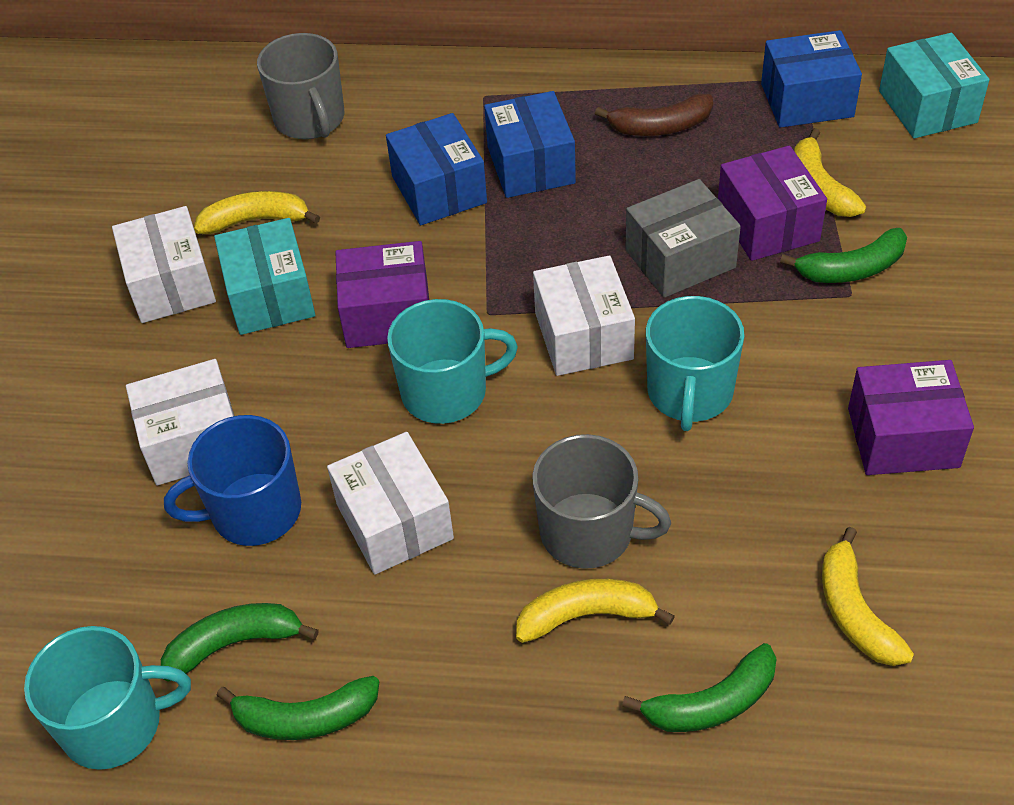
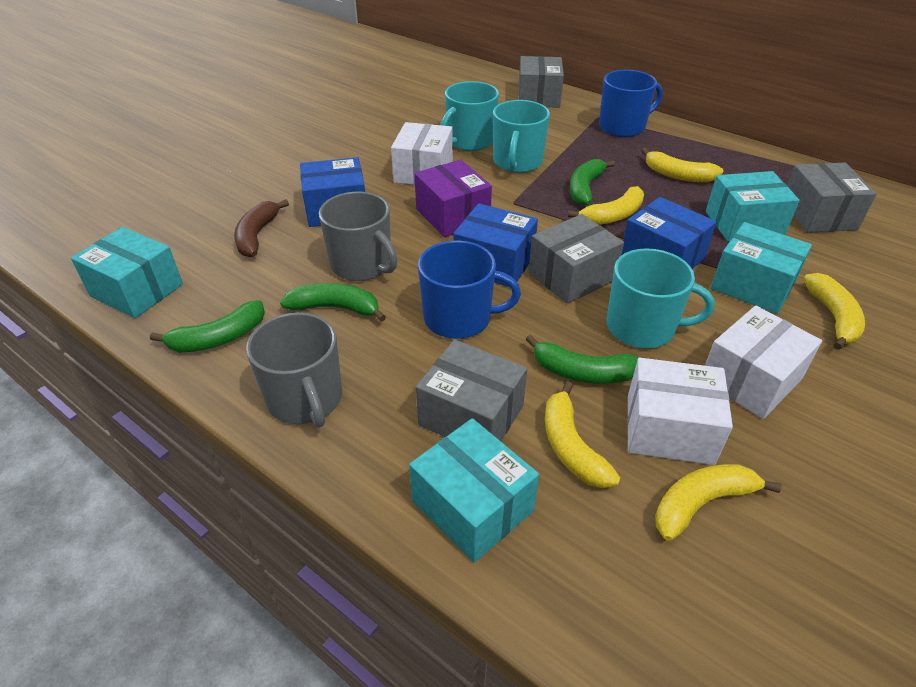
blue mug: 1 -> 2
grey box: 1 -> 4
purple box: 3 -> 1
turquoise box: 2 -> 4
white box: 4 -> 3
yellow banana: 4 -> 5

